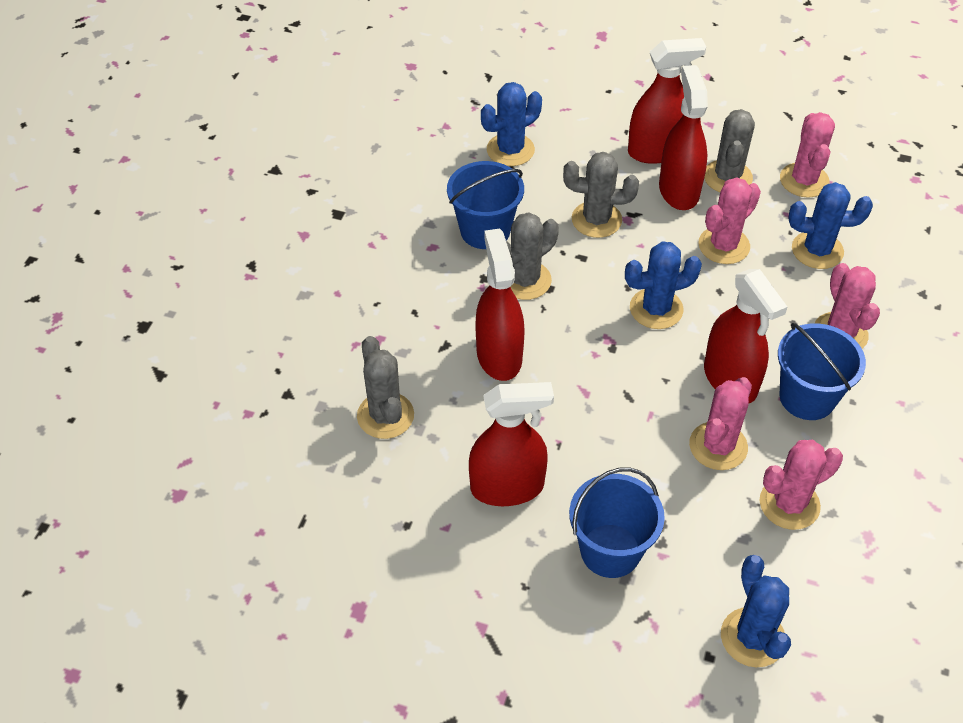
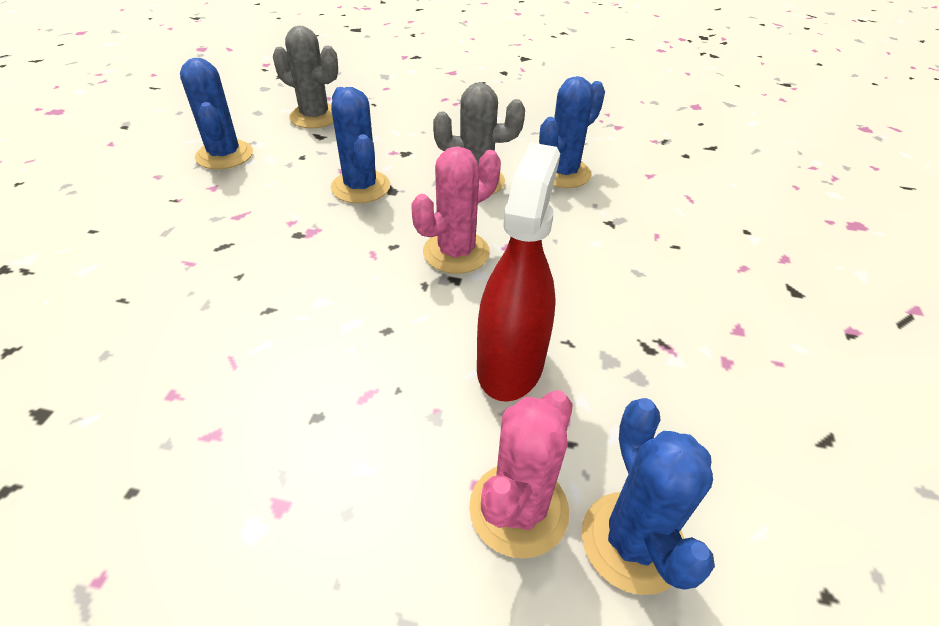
blue bucket: 3 -> 0
grey cactus: 4 -> 2
pink cactus: 5 -> 2
red spray bottle: 5 -> 1

